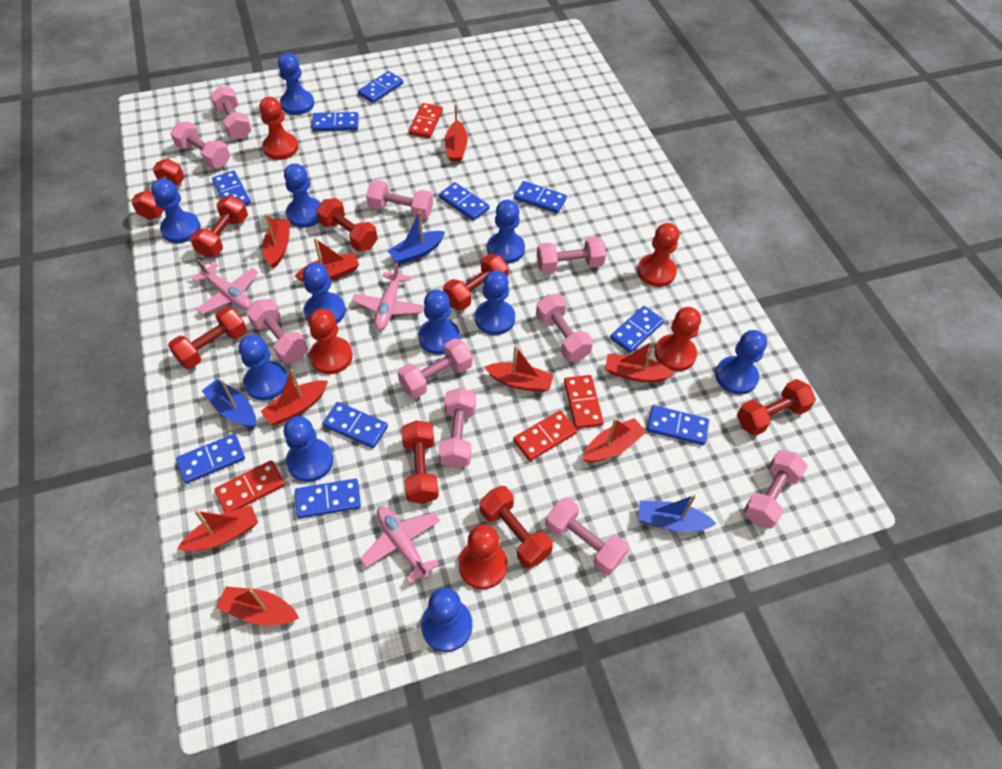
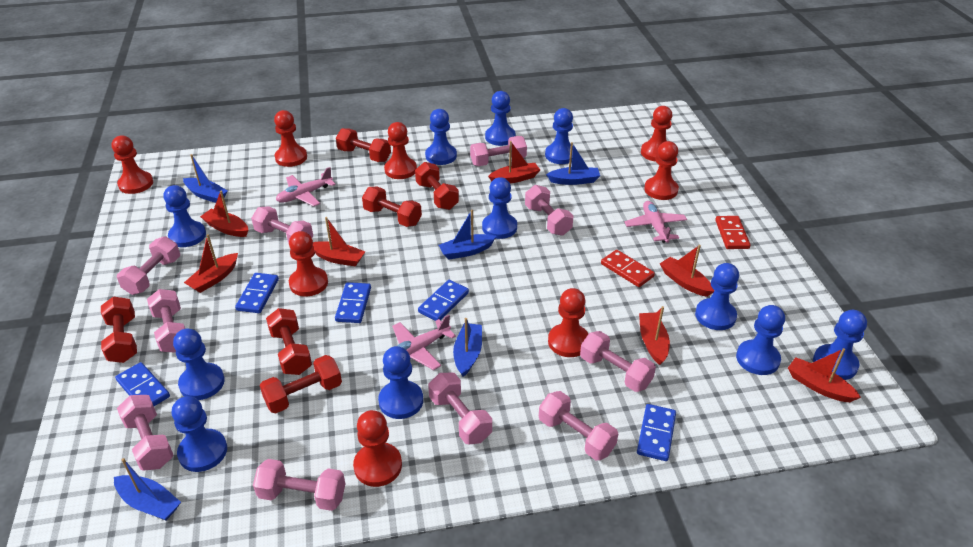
blue boat: 3 -> 5
blue domino: 10 -> 5
red boat: 9 -> 7
red domino: 4 -> 2
red dumbbell: 8 -> 6
red pawn: 5 -> 8

